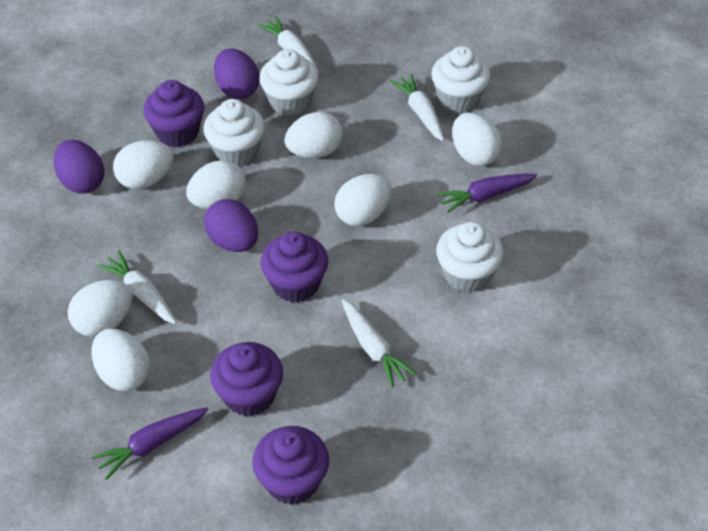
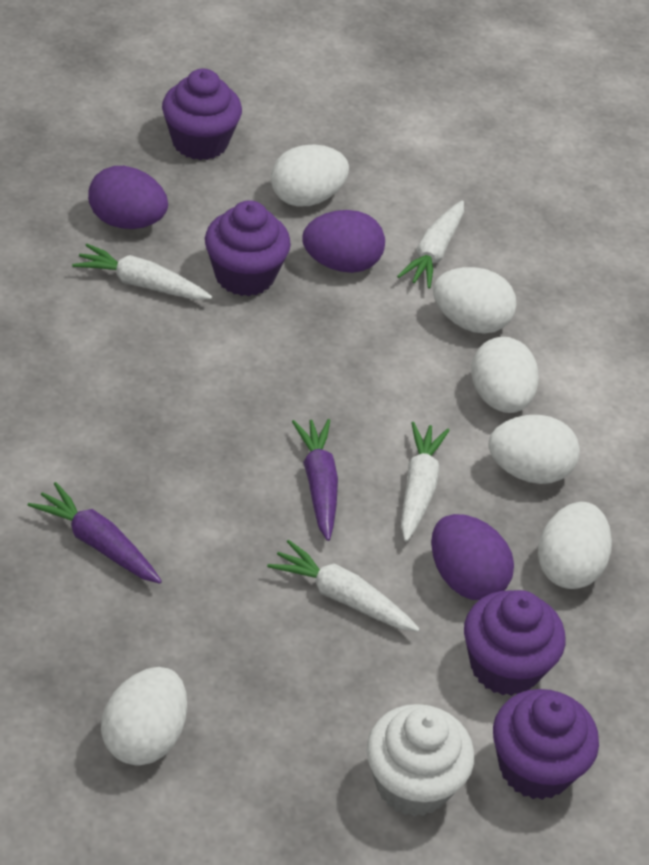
white cupcake: 4 -> 1
white egg: 7 -> 6

